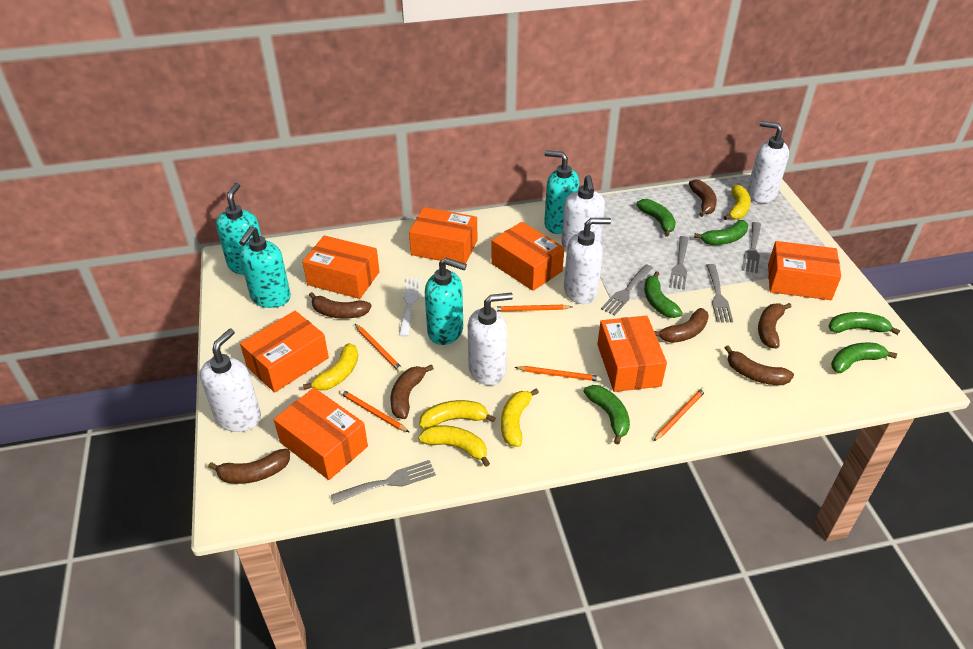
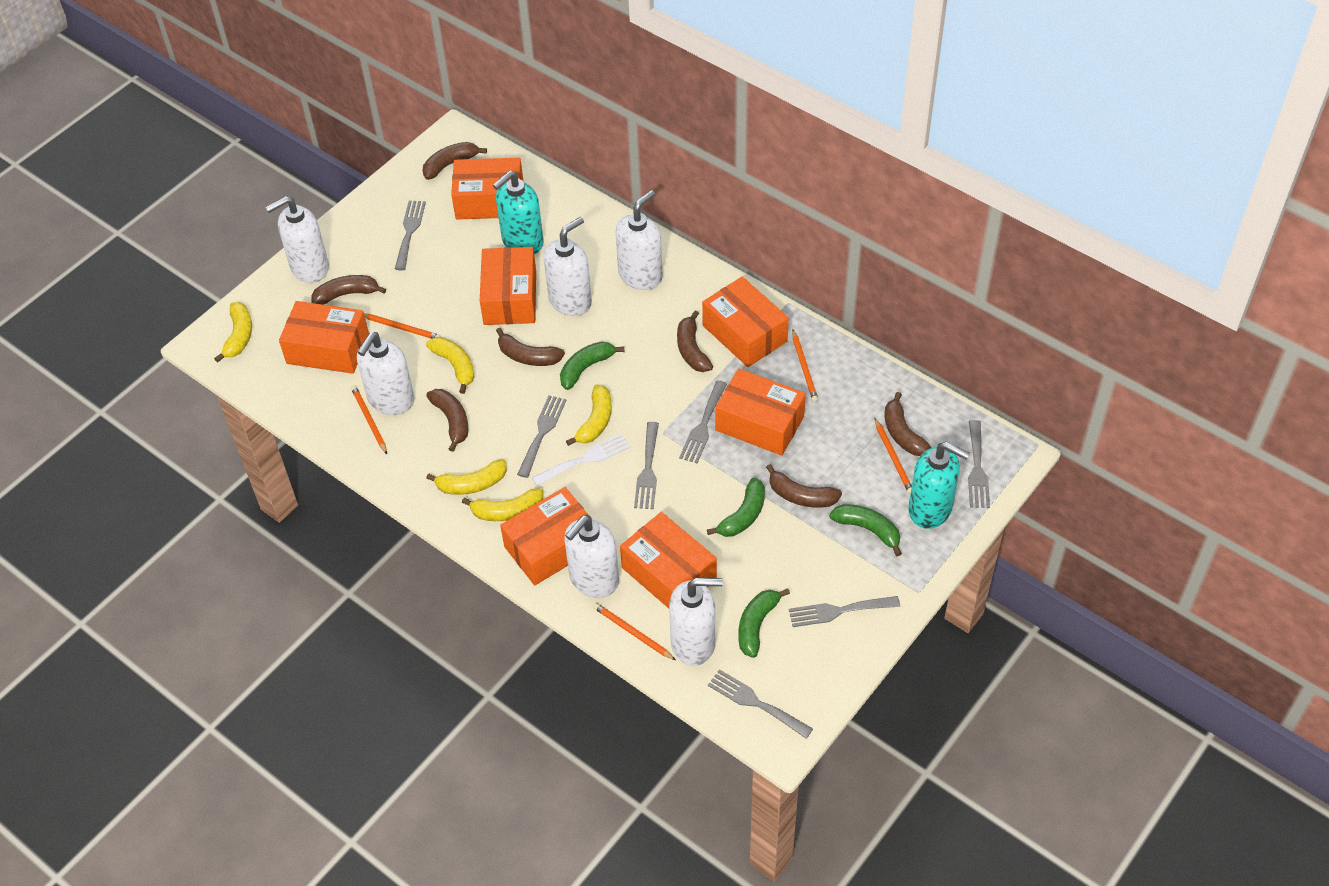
green banana: 6 -> 4
grey fork: 5 -> 7
turquoise soap dispenser: 4 -> 2
white soap dispenser: 5 -> 6

